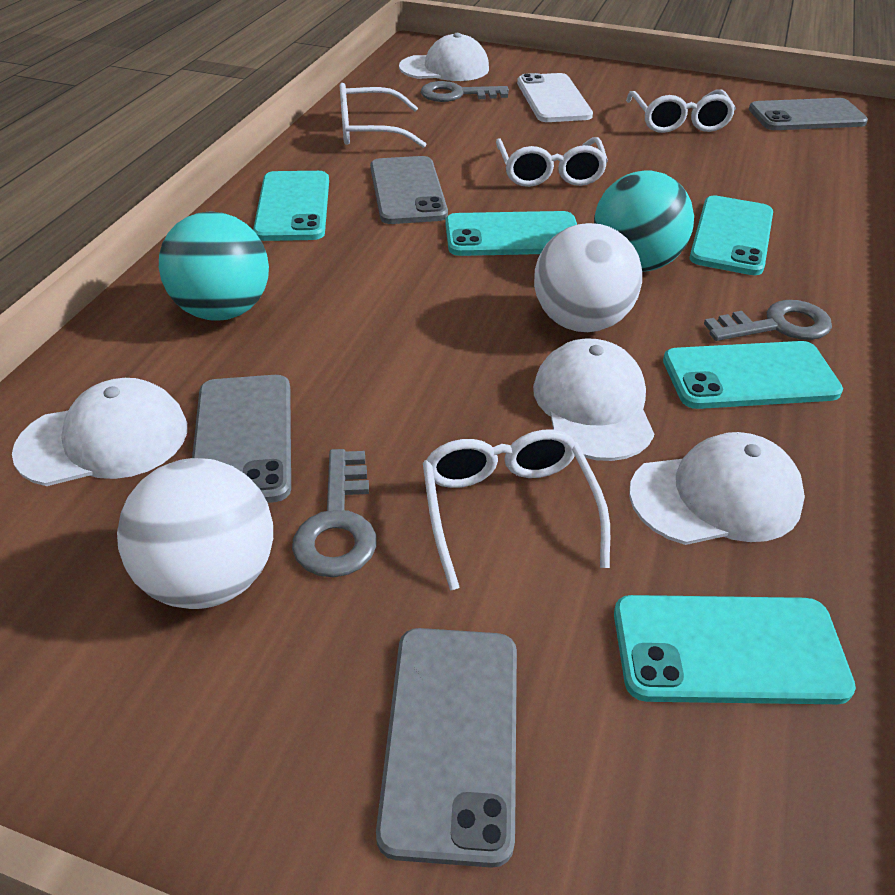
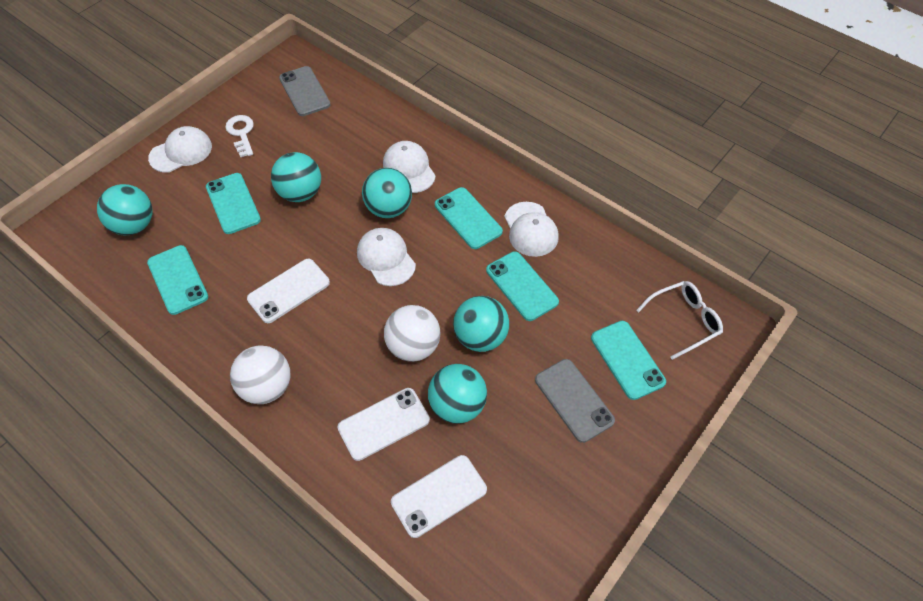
grey key: 3 -> 0
grey phone: 4 -> 2
turquoise ball: 2 -> 5
white glasses: 4 -> 1
white key: 0 -> 1
white phone: 1 -> 3

